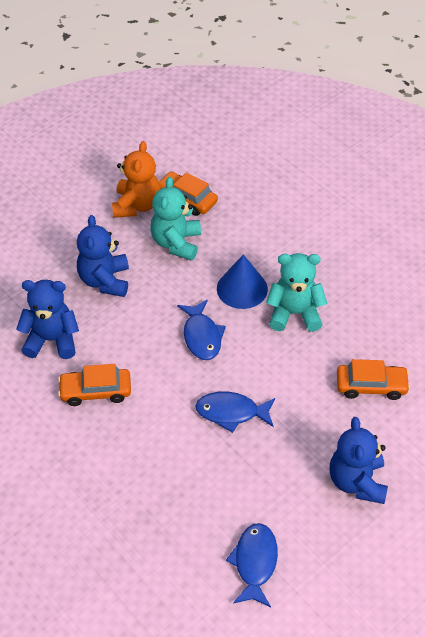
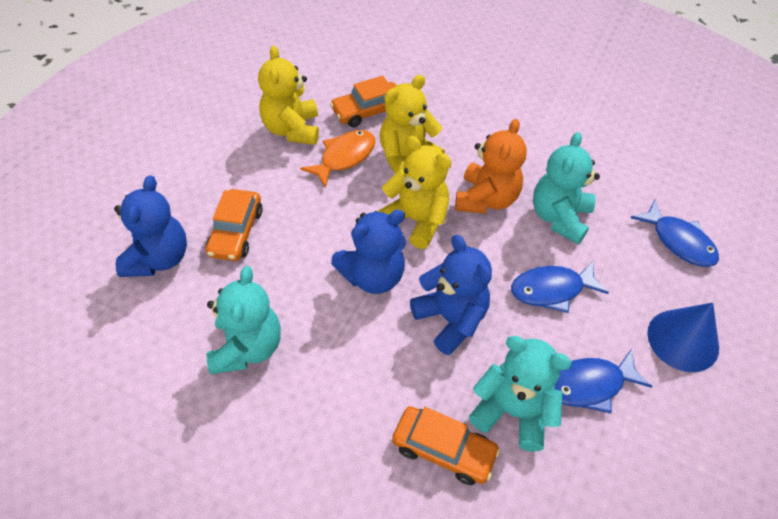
orange fish: 0 -> 1
turquoise teddy bear: 2 -> 3
yellow teddy bear: 0 -> 3

